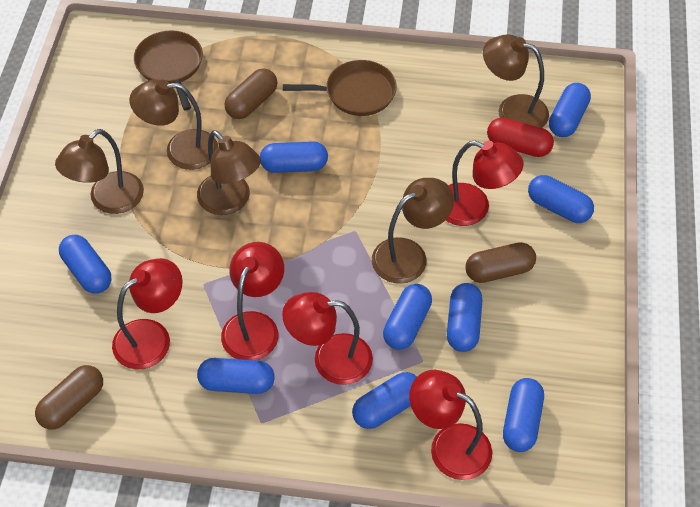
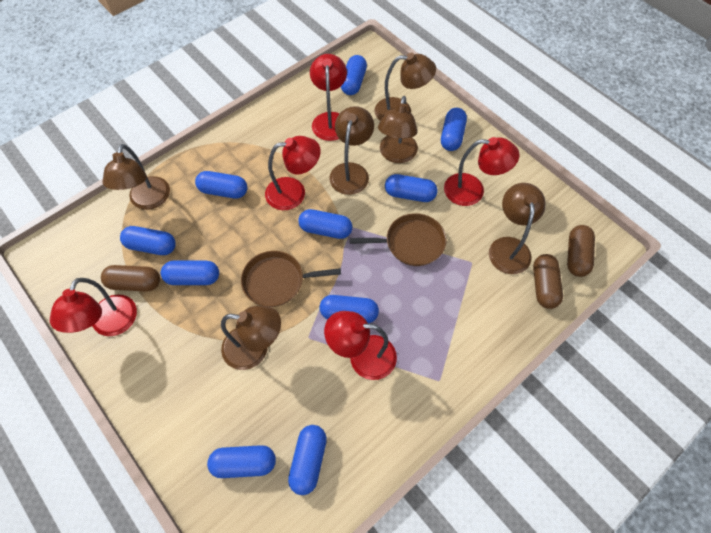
blue capsule: 9 -> 10
brown lamp: 5 -> 6
red capsule: 1 -> 0

